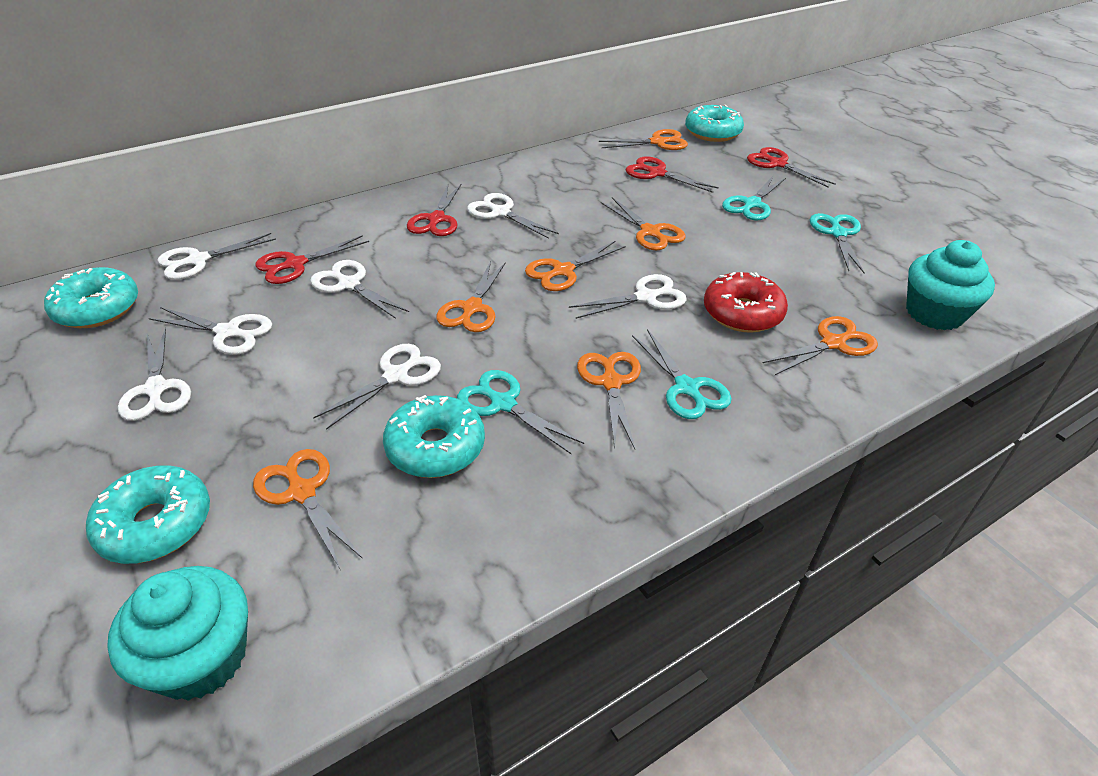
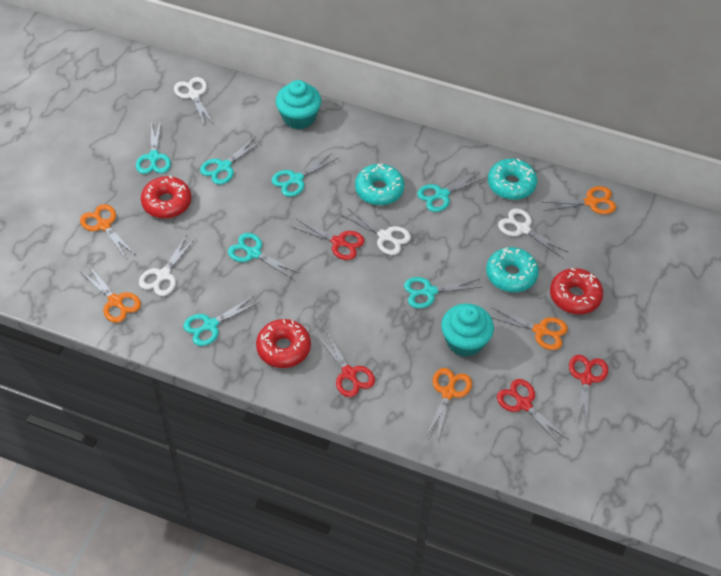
orange scissors: 7 -> 5
red donut: 1 -> 3
turquoise donut: 4 -> 3
turquoise scissors: 4 -> 7
white scissors: 7 -> 4

